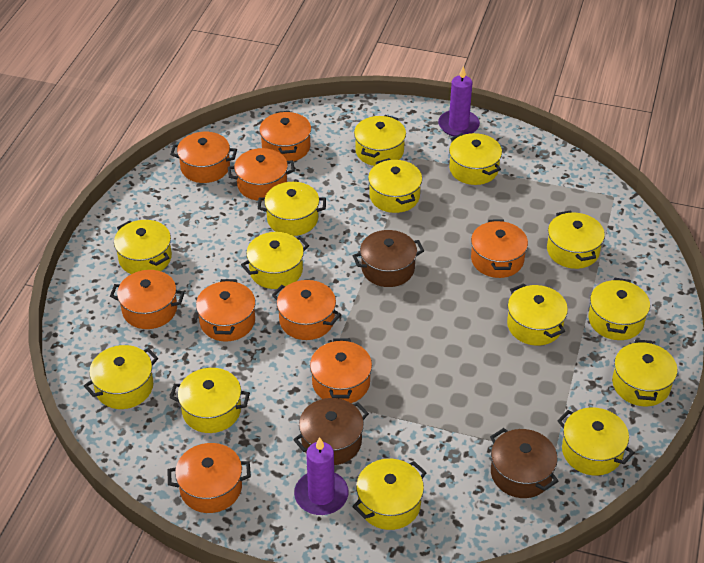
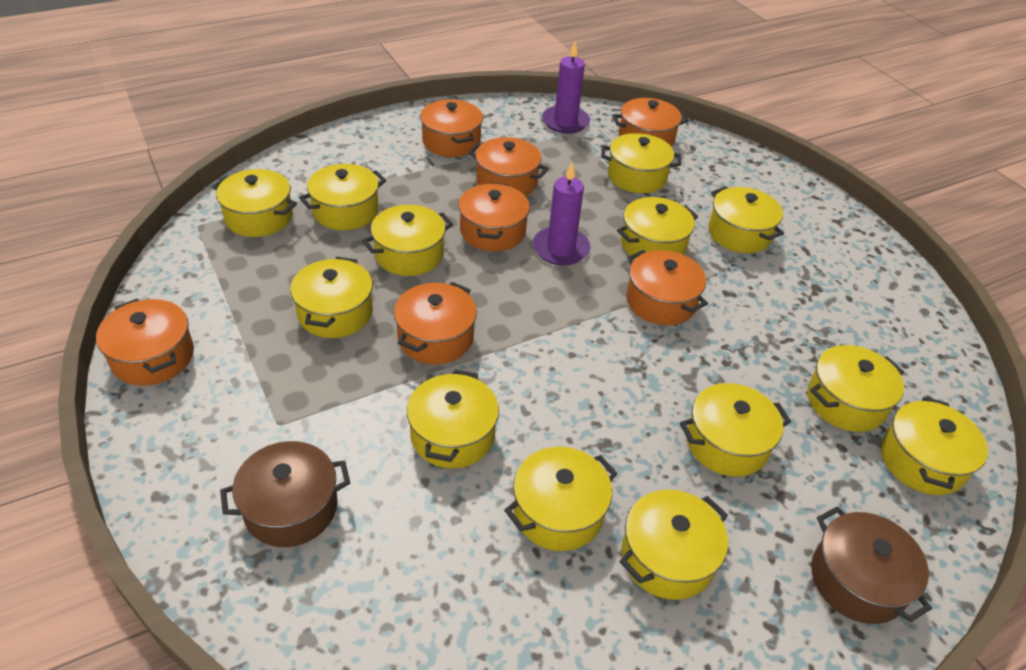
brown pot: 3 -> 2
orange pot: 9 -> 7
yellow pot: 14 -> 13

